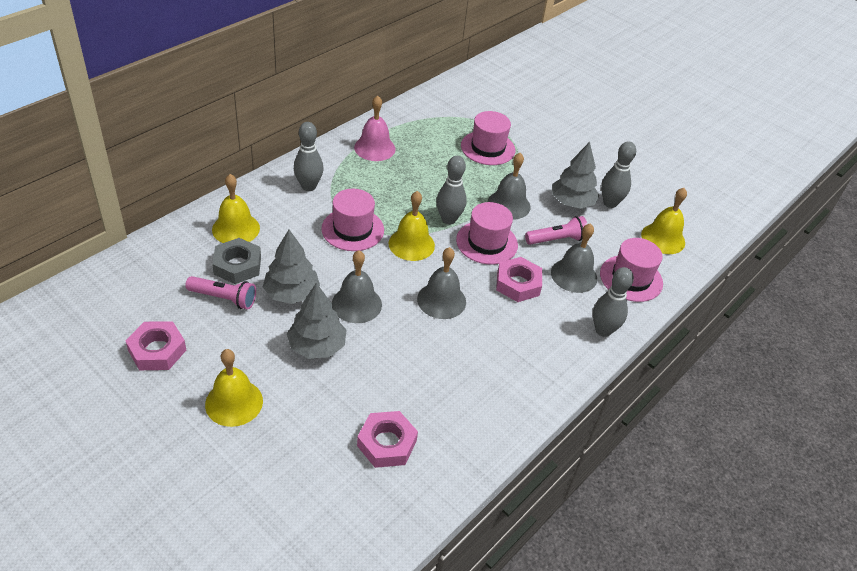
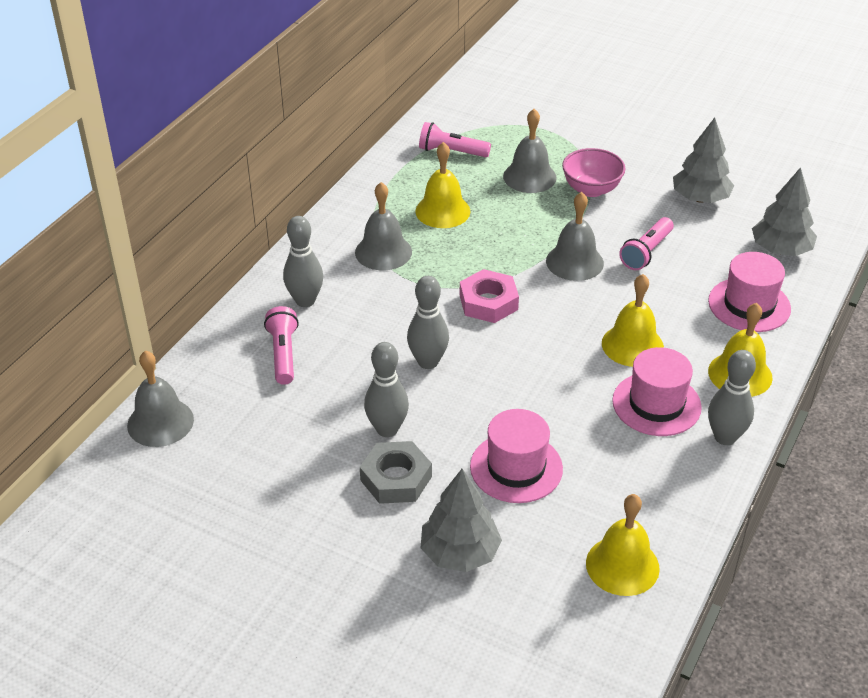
pink bell: 1 -> 0
pink bowl: 0 -> 1
pink flashlight: 2 -> 3
pink hat: 4 -> 3
pink nut: 3 -> 1

